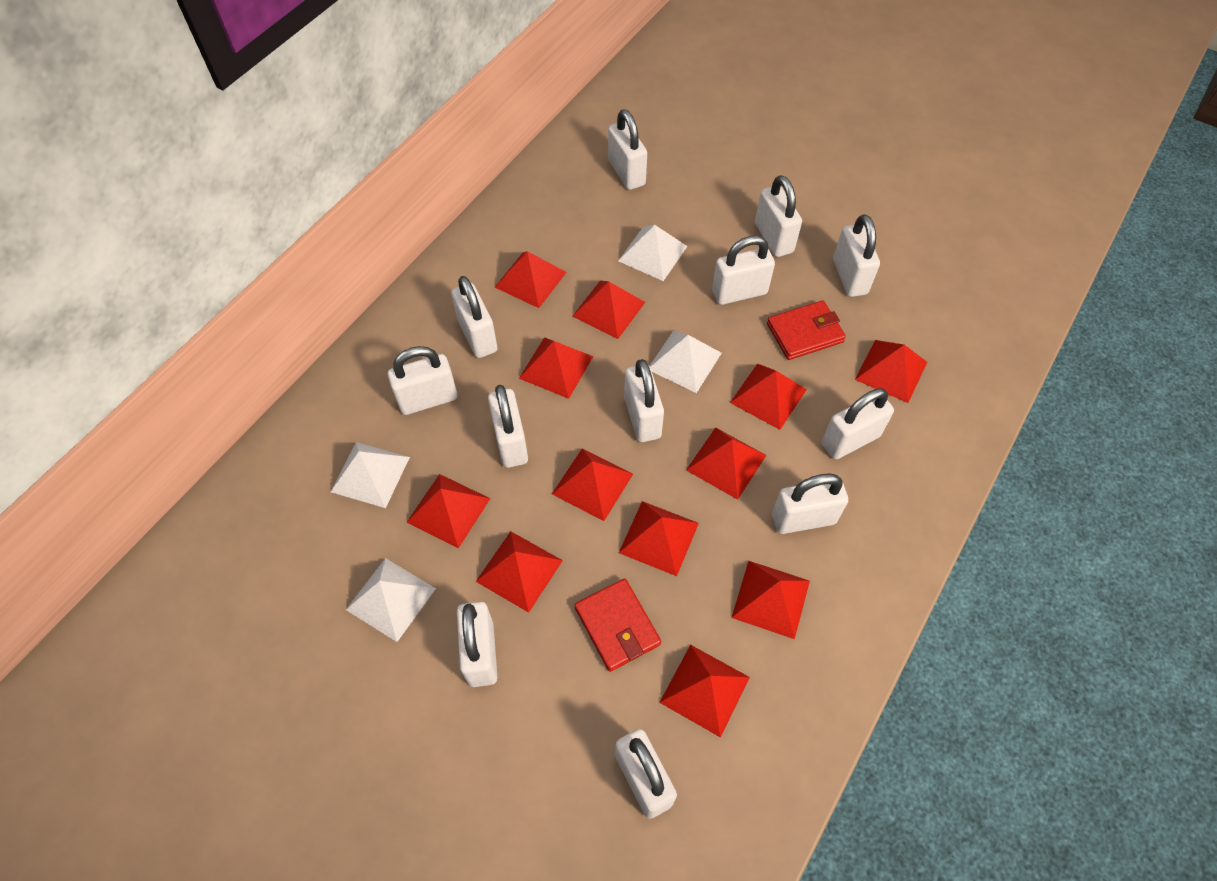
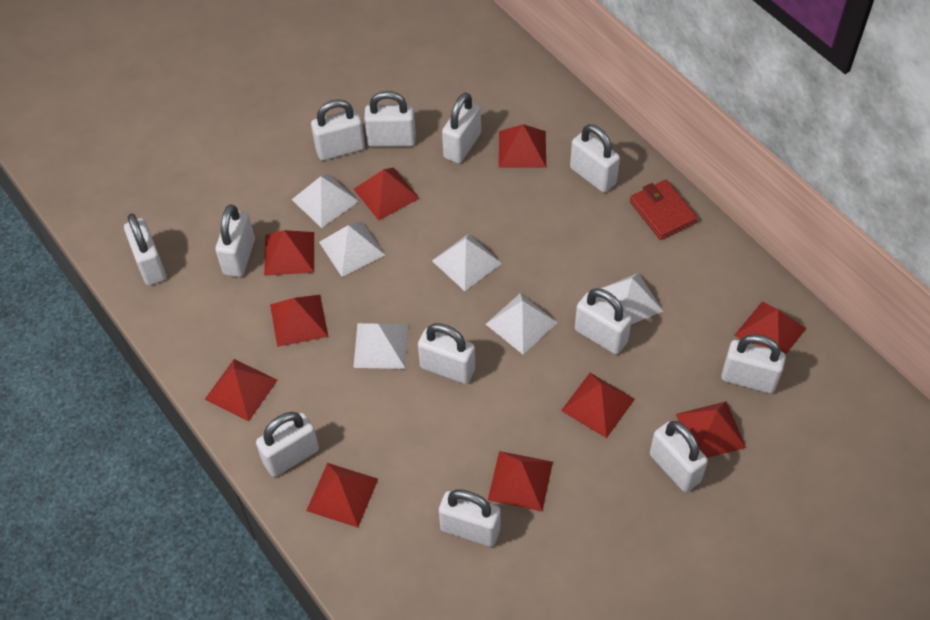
red pyramid: 12 -> 10
red wallet: 2 -> 1
white pyramid: 4 -> 6

